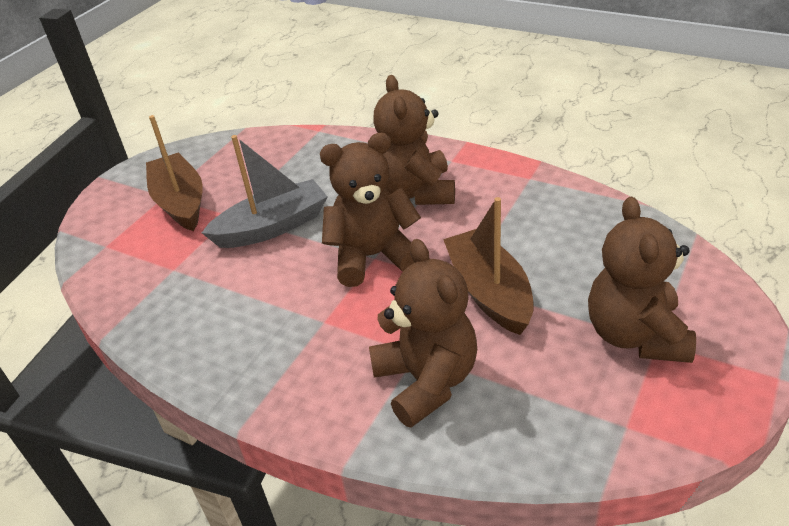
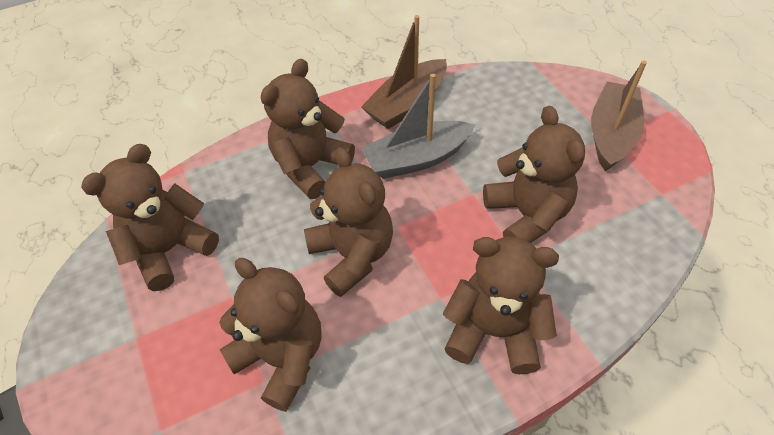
brown teddy bear: 4 -> 6

